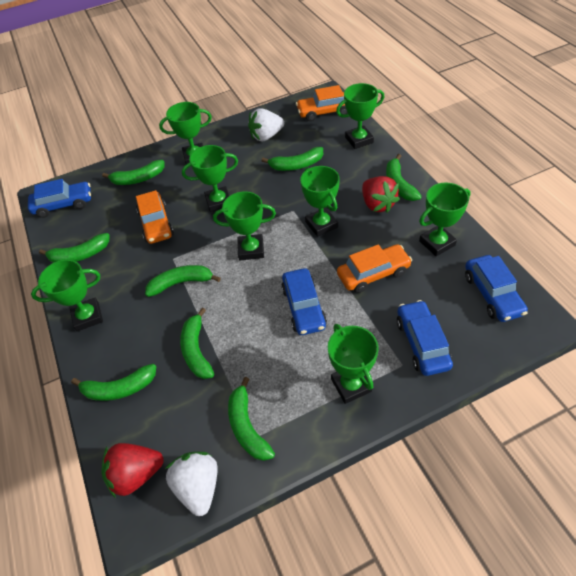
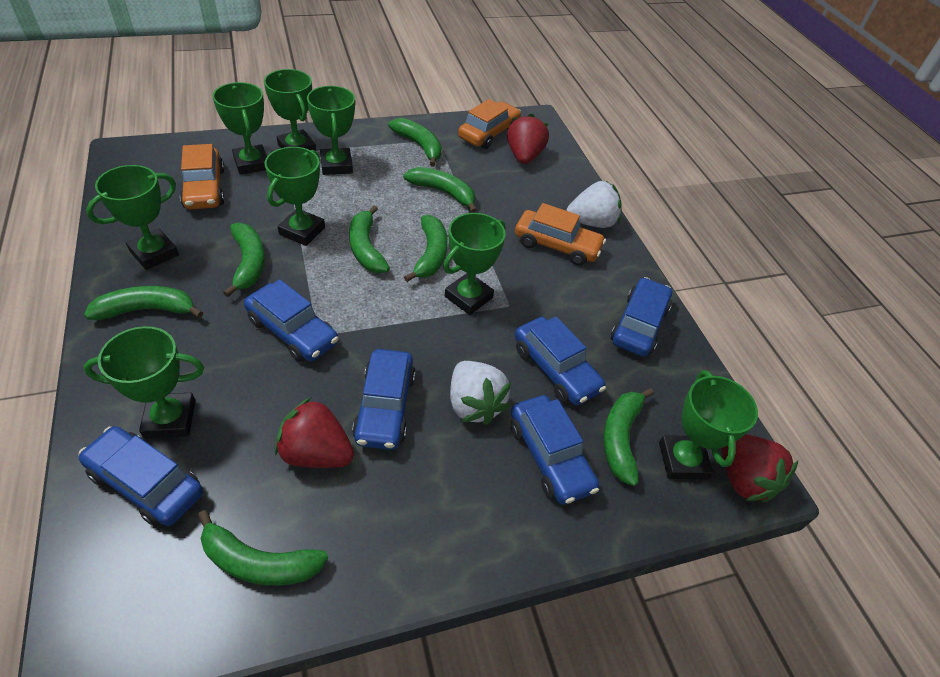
blue car: 4 -> 6
red strawberry: 2 -> 3

